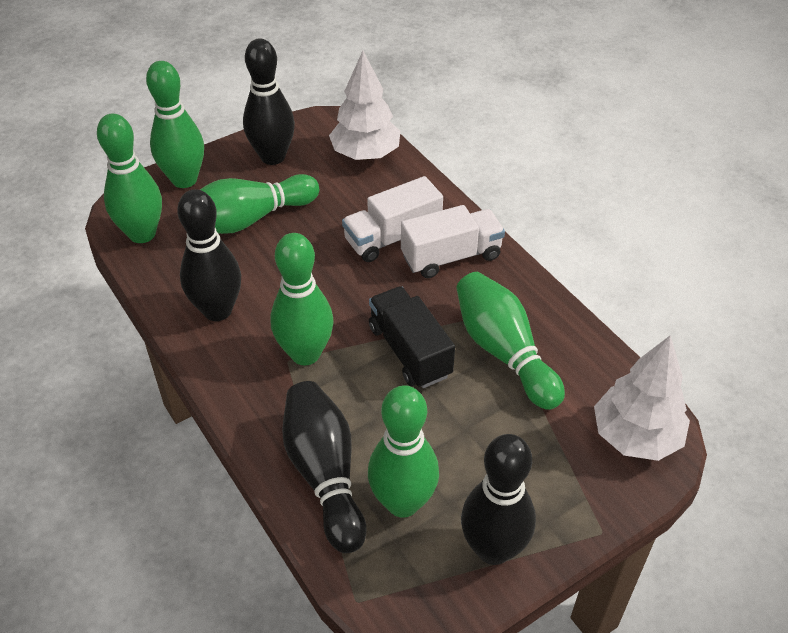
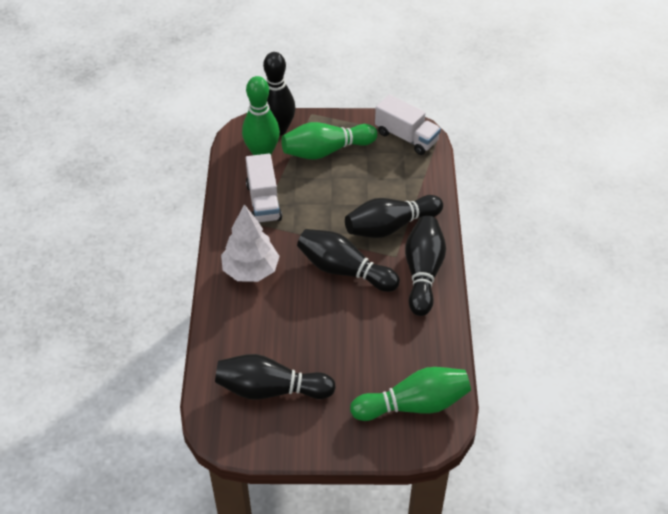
black bowling pin: 4 -> 5
black truck: 1 -> 0
green bowling pin: 6 -> 3
white tree: 2 -> 1

